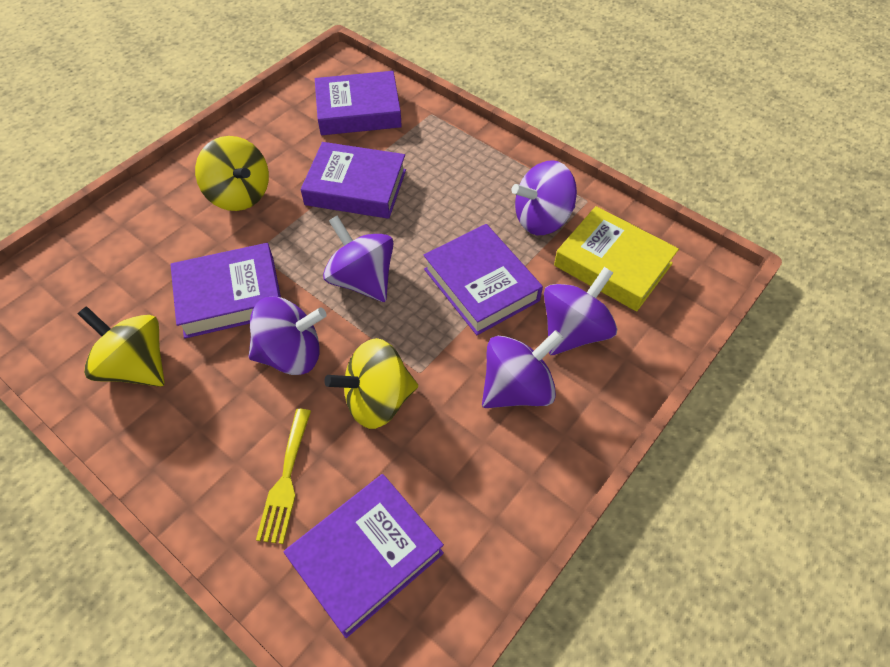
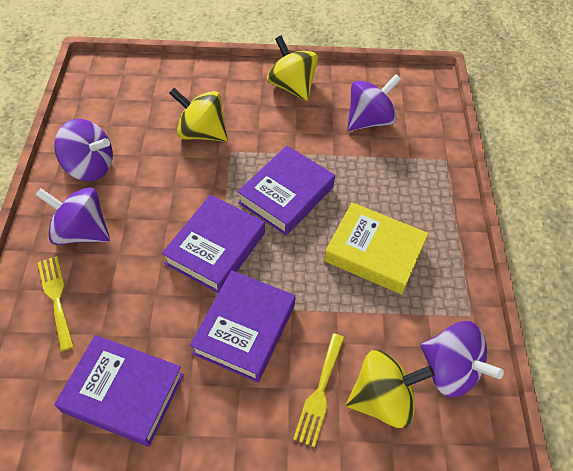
purple book: 5 -> 4
purple spinning top: 5 -> 4
yellow fork: 1 -> 2

